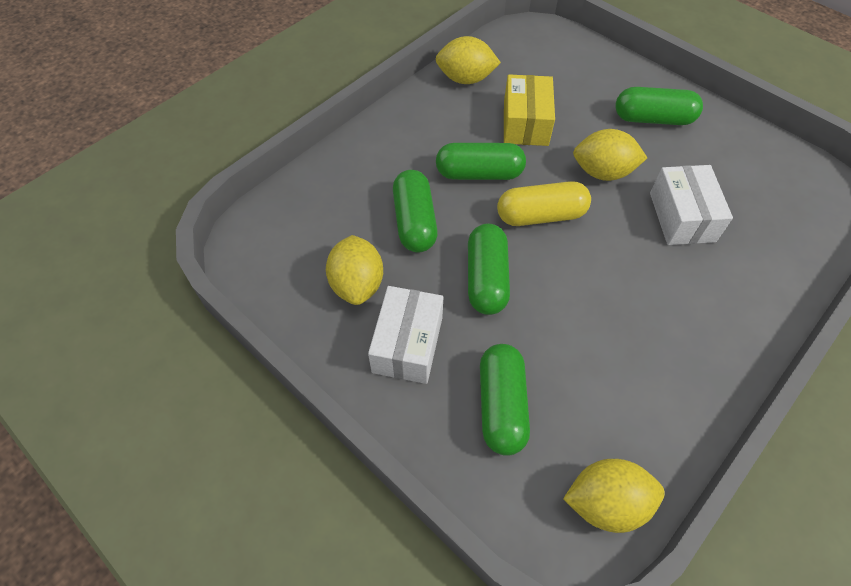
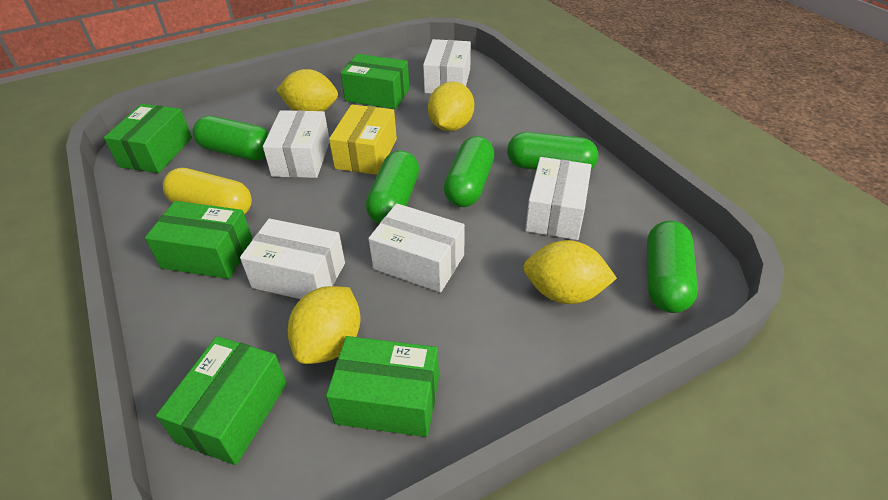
green box: 0 -> 5
white box: 2 -> 5

